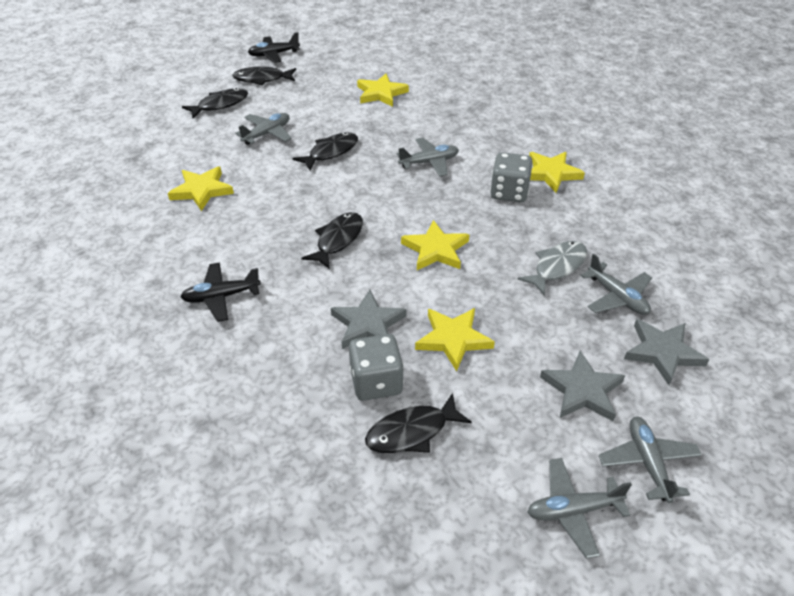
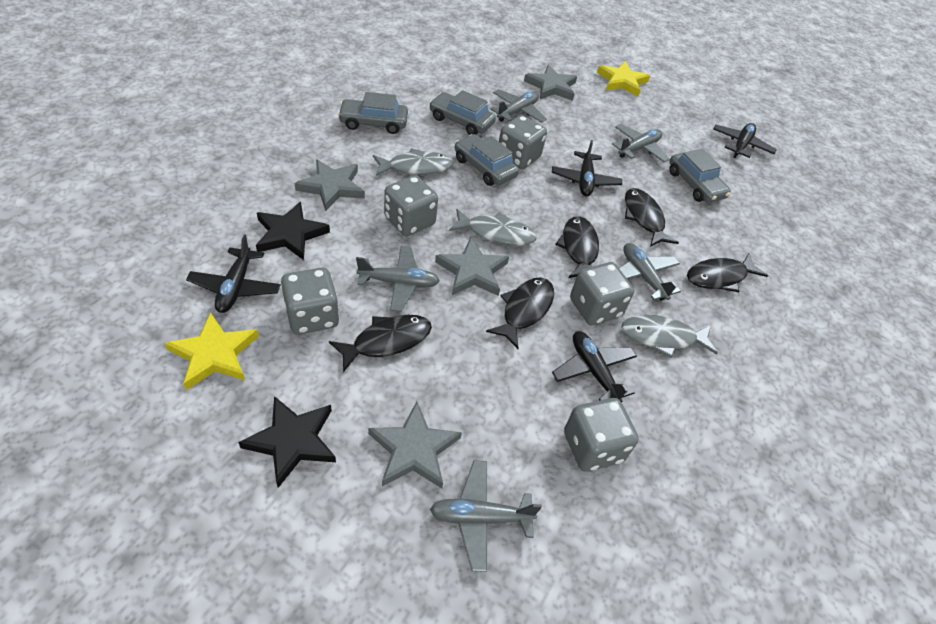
black plane: 2 -> 4
black star: 0 -> 2
grey car: 0 -> 4
grey dice: 2 -> 5
grey fish: 1 -> 3
grey star: 3 -> 4
yellow star: 5 -> 2

